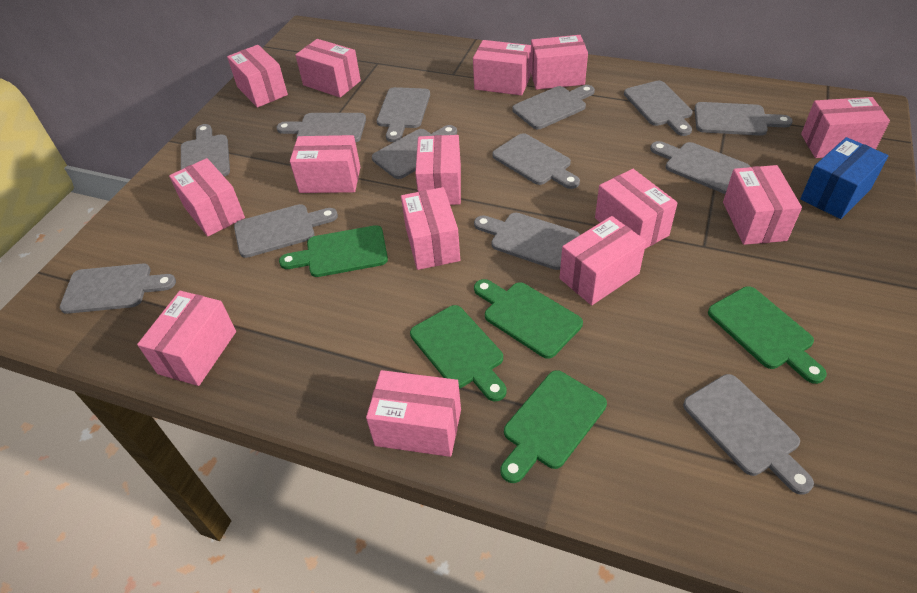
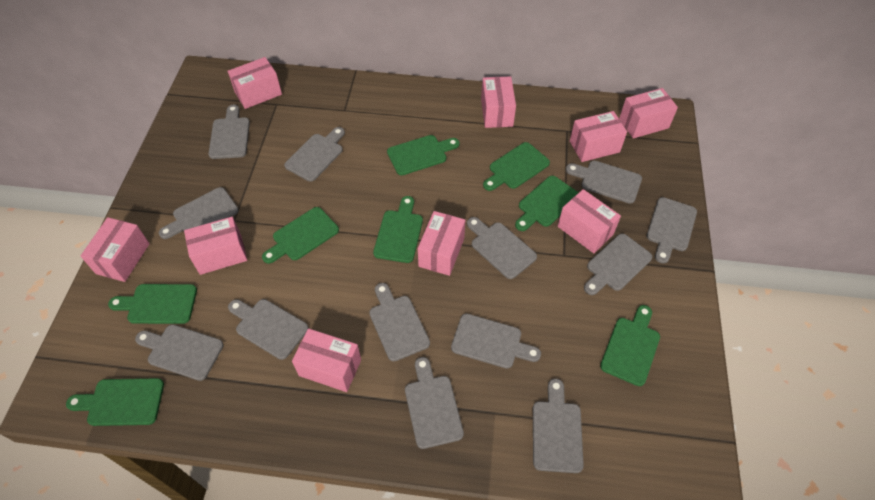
blue box: 1 -> 0
green cutting board: 5 -> 8
pink box: 14 -> 9

